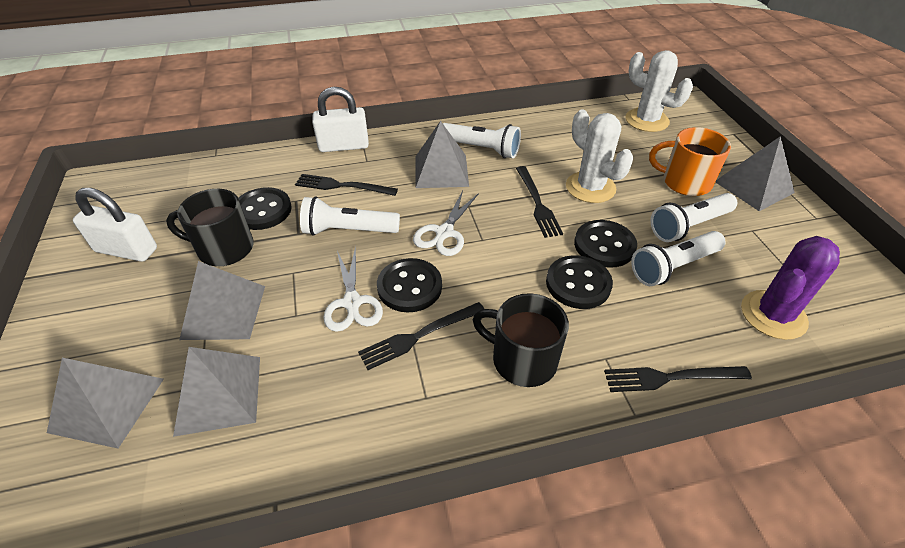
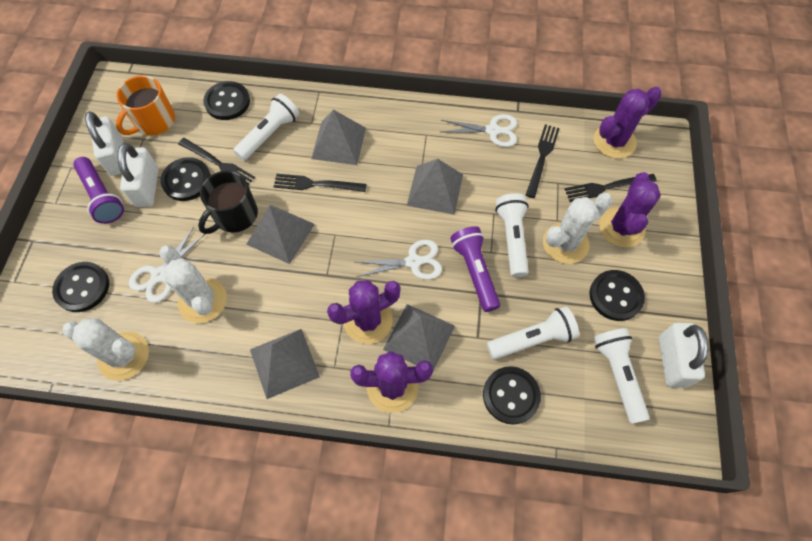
black button: 4 -> 5
black mug: 2 -> 1
purple cactus: 1 -> 4
purple flashlight: 0 -> 2
white cactus: 2 -> 3
white padlock: 2 -> 3
white scissors: 2 -> 3

